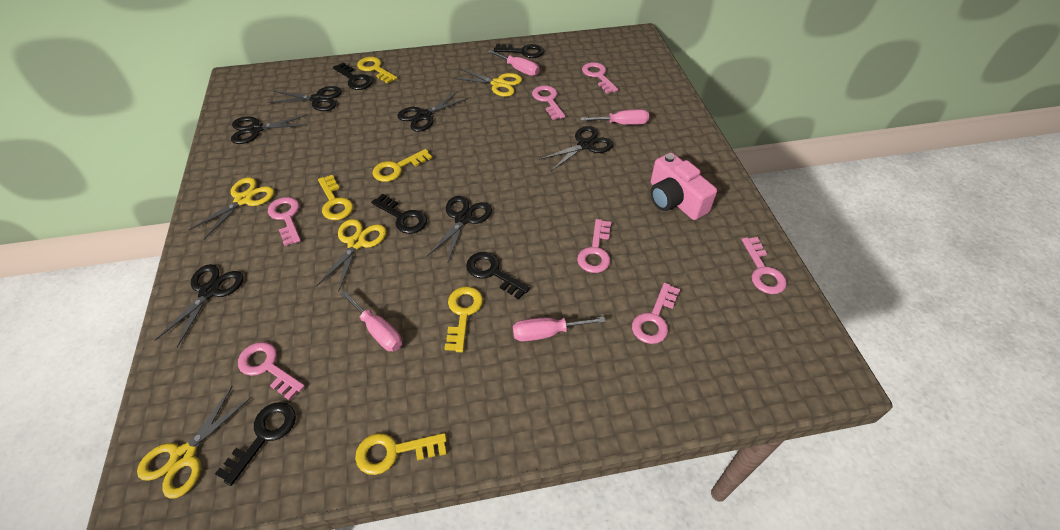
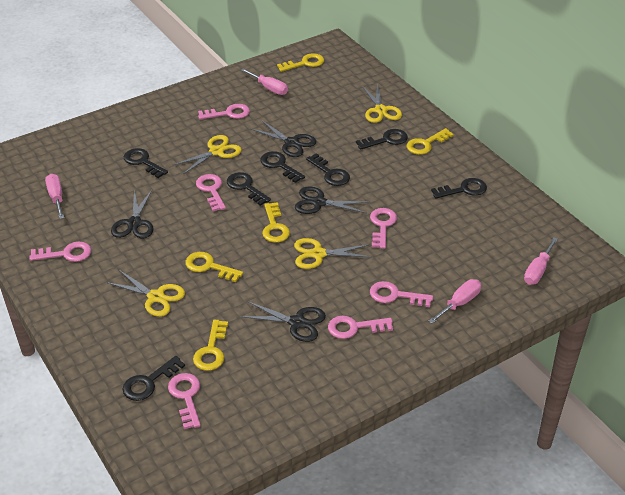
black key: 5 -> 7
black scissors: 6 -> 4
pink camera: 1 -> 0

